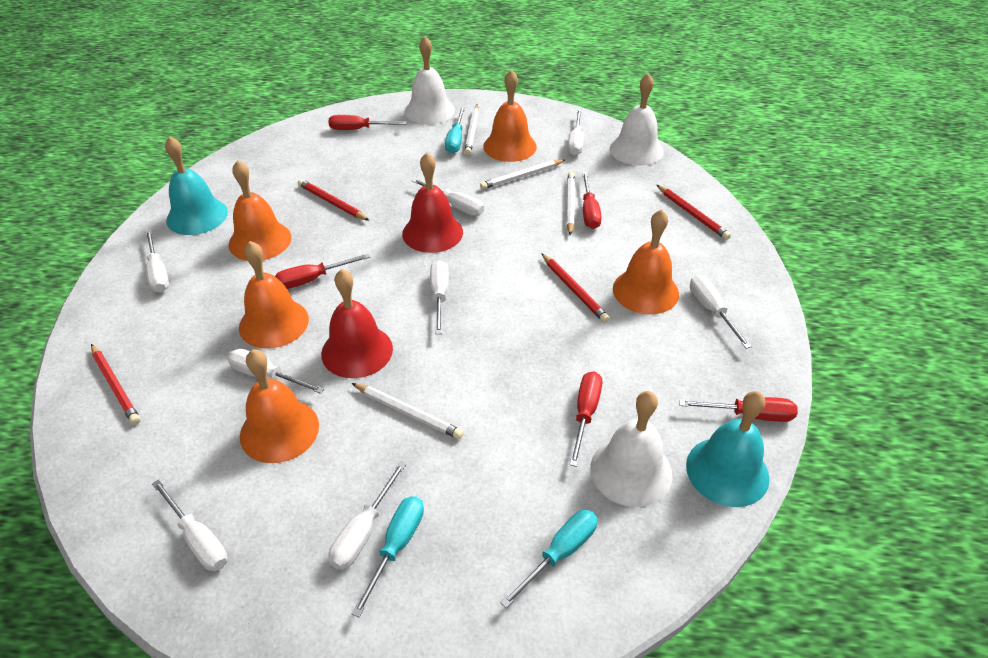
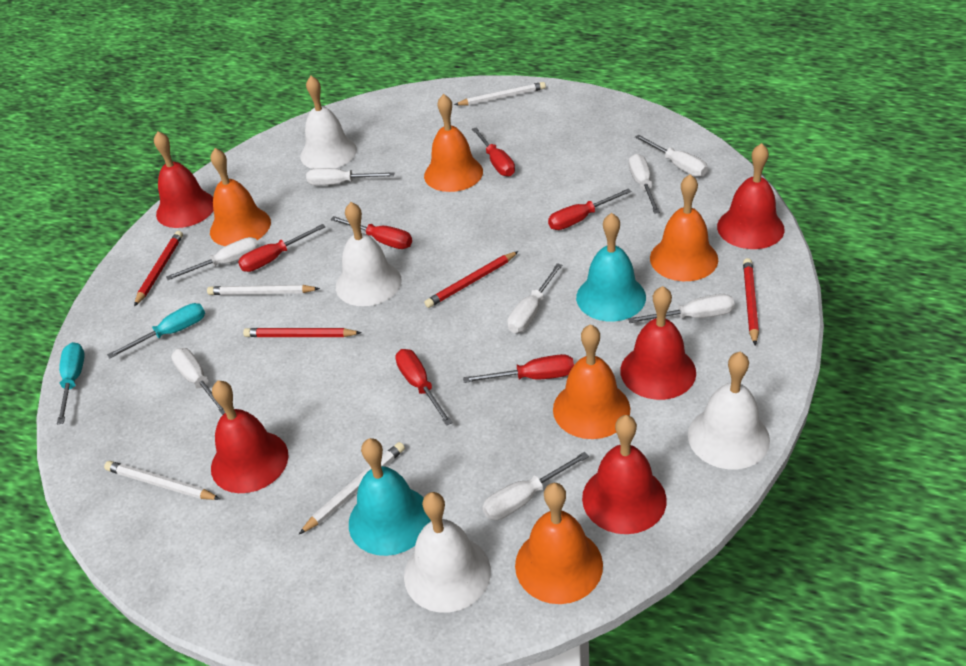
red bell: 2 -> 5
red screwdriver: 5 -> 6
turquoise screwdriver: 3 -> 2
white bell: 3 -> 4

